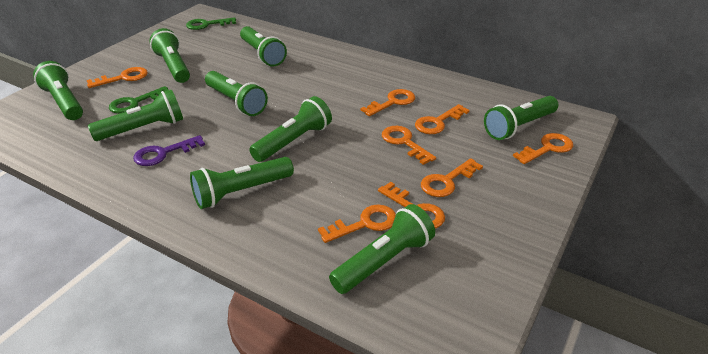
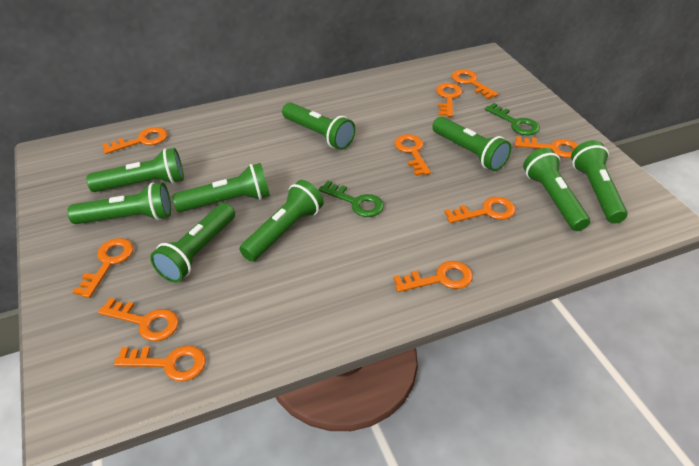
orange key: 8 -> 10
purple key: 1 -> 0

